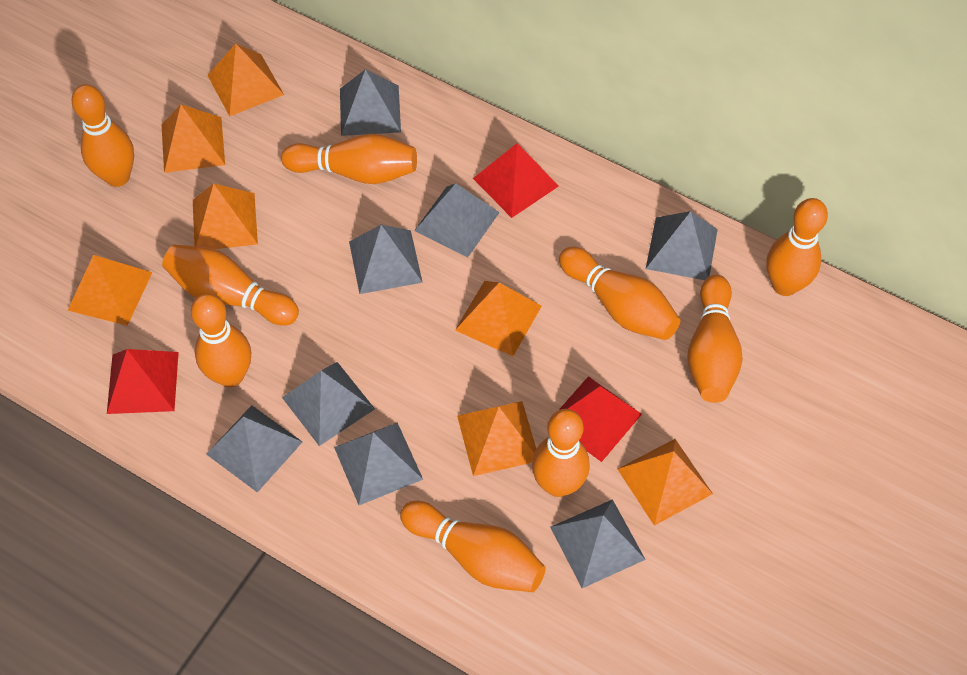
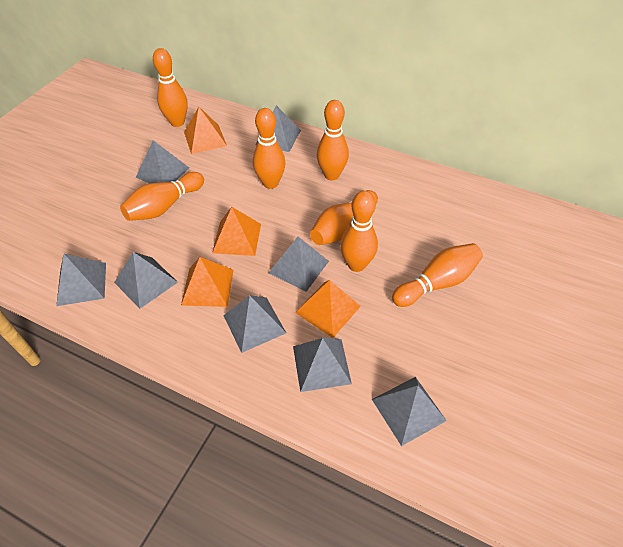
orange bowling pin: 9 -> 7
orange pyramid: 7 -> 4
red pyramid: 3 -> 0

